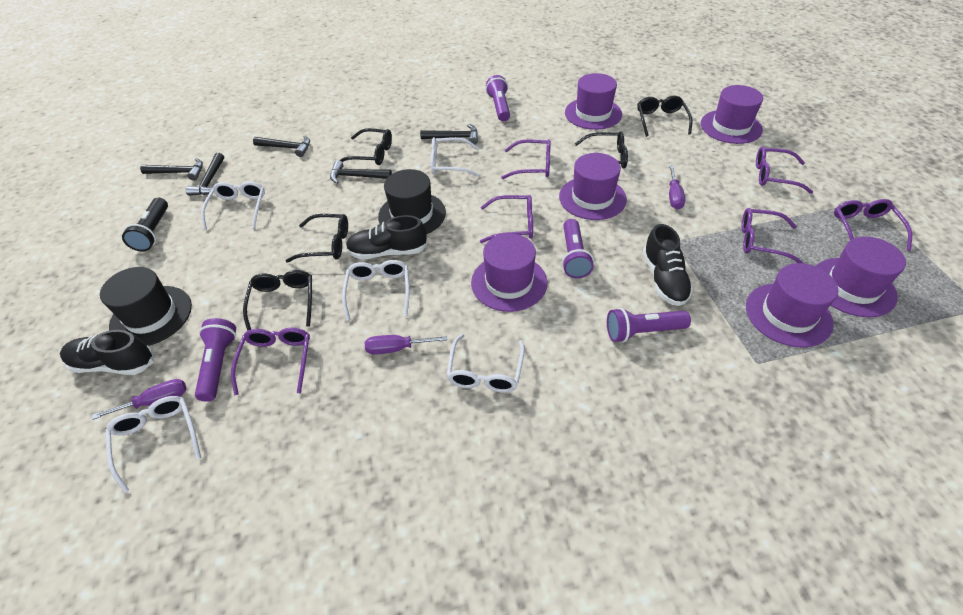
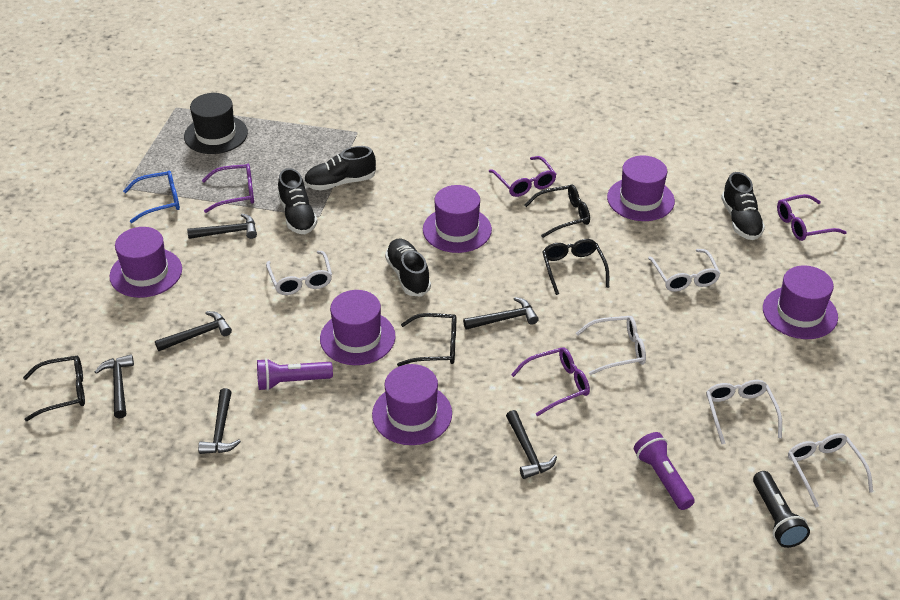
black glasses: 5 -> 4
black hammer: 5 -> 6
black hat: 2 -> 1
black shoe: 3 -> 4
blue glasses: 0 -> 1
purple flashlight: 4 -> 2
purple glasses: 6 -> 4
purple screwdriver: 3 -> 0

